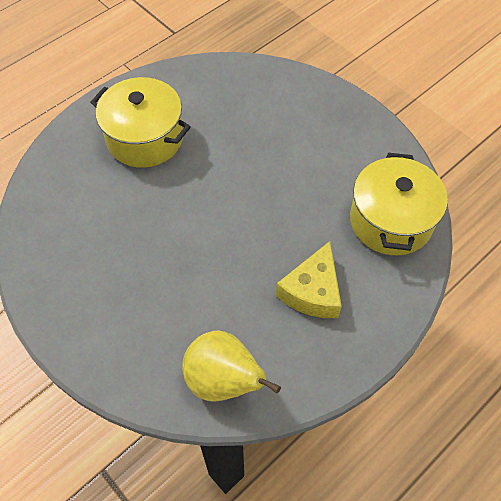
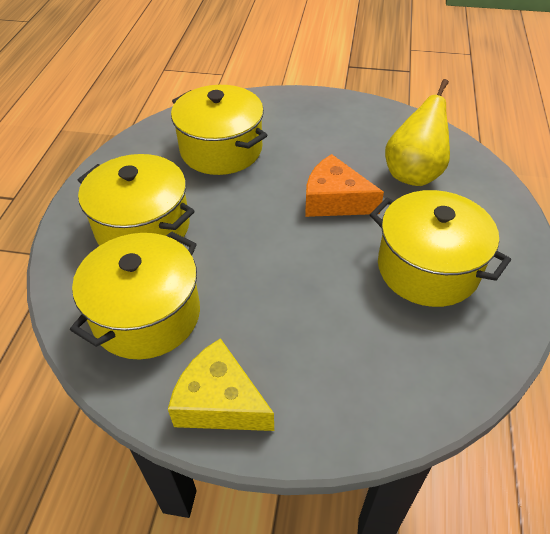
orange cheese: 0 -> 1
yellow pot: 2 -> 4

